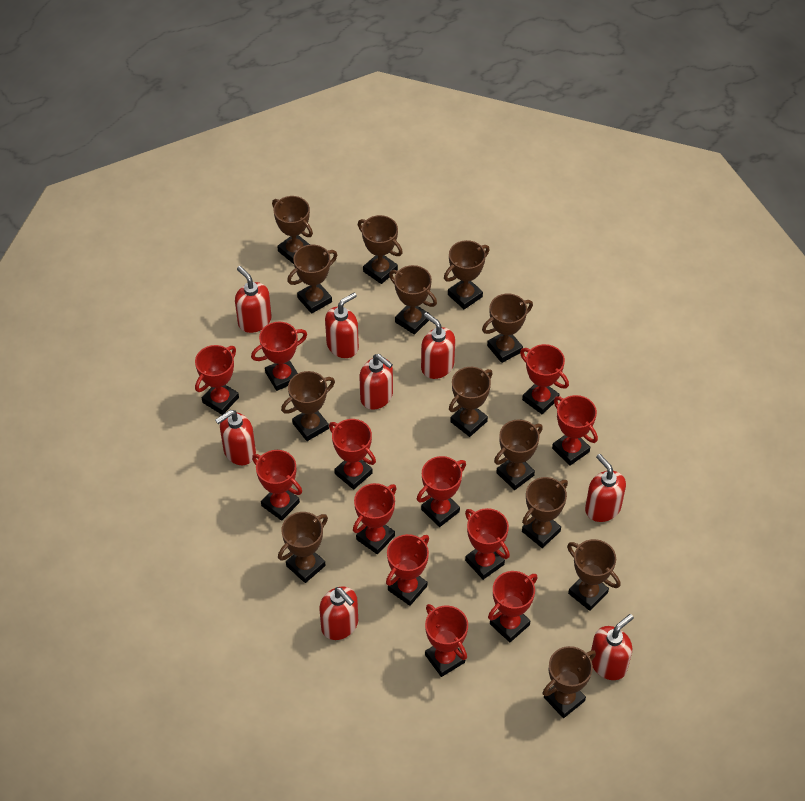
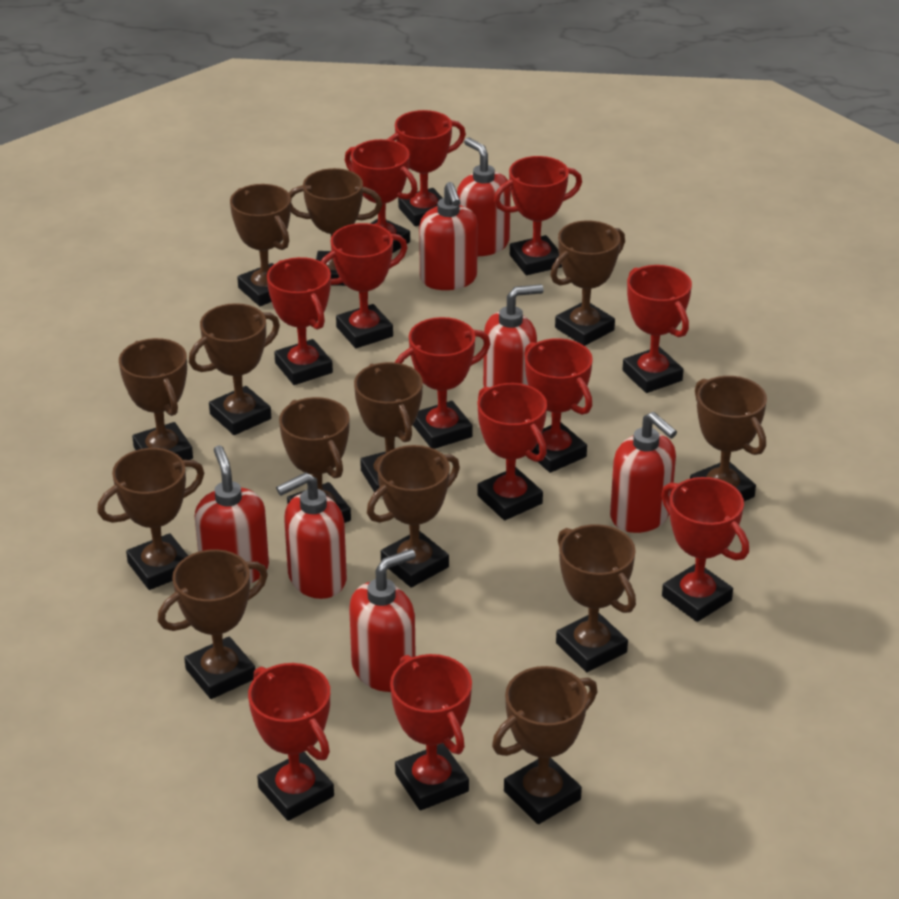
red soap dispenser: 8 -> 7

